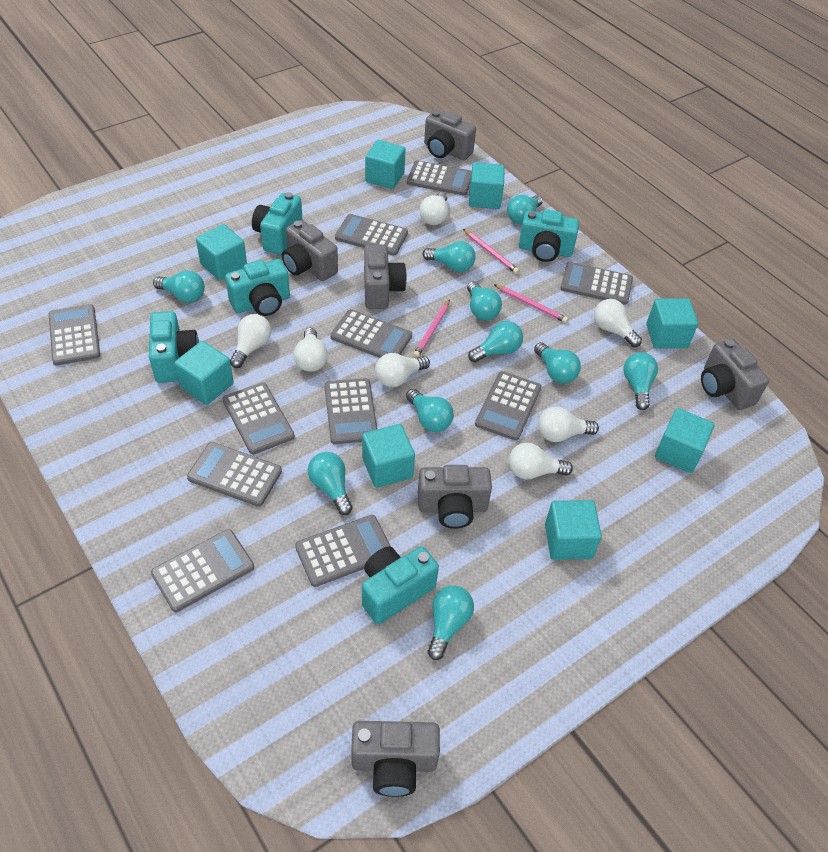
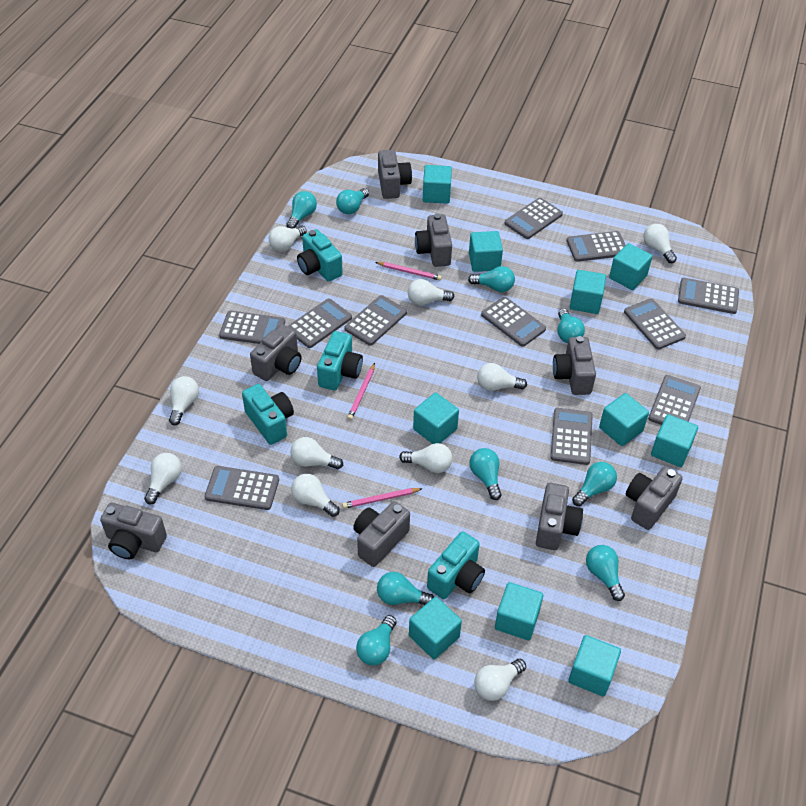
grey camera: 6 -> 8
turquoise camera: 5 -> 4
turquoise cube: 8 -> 10
turquoise light bulb: 10 -> 9
white light bulb: 7 -> 10

